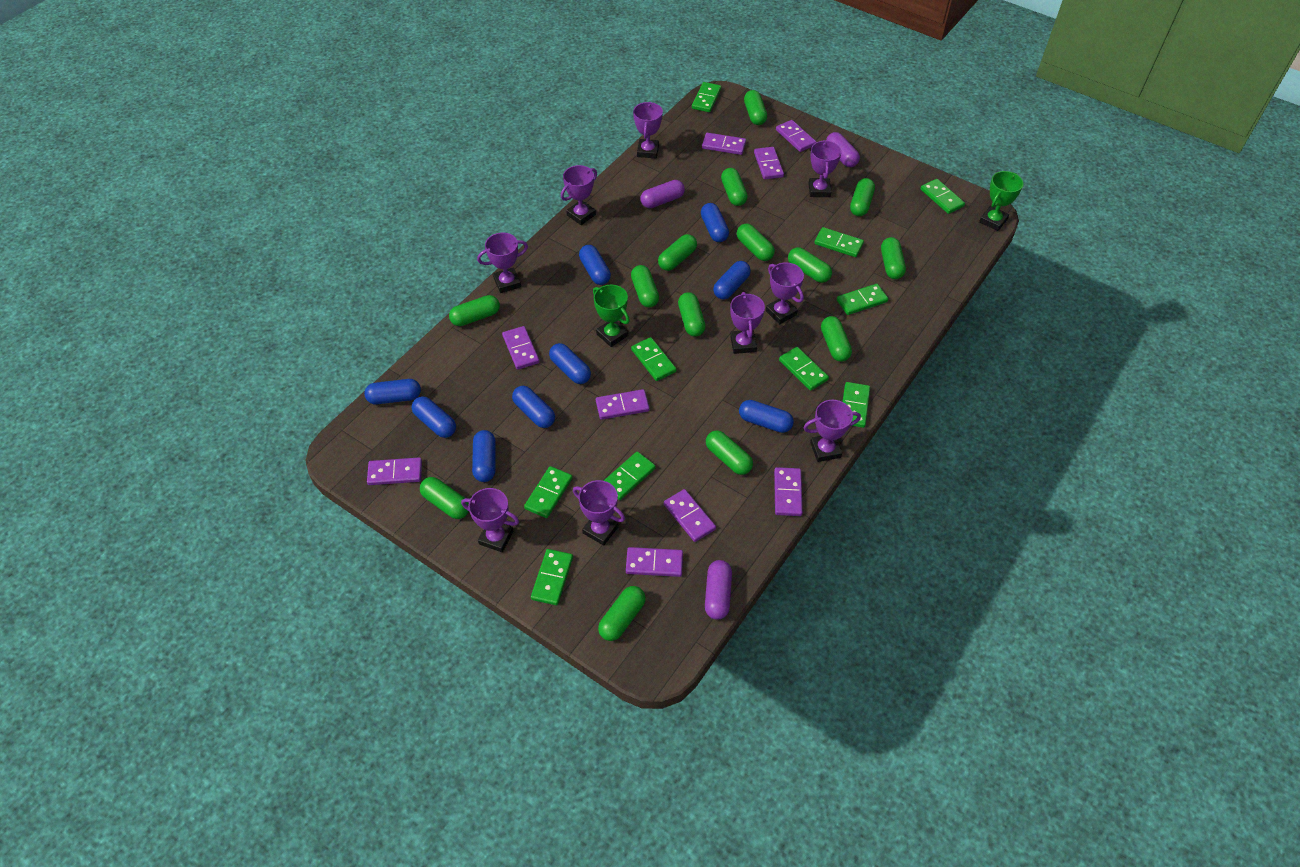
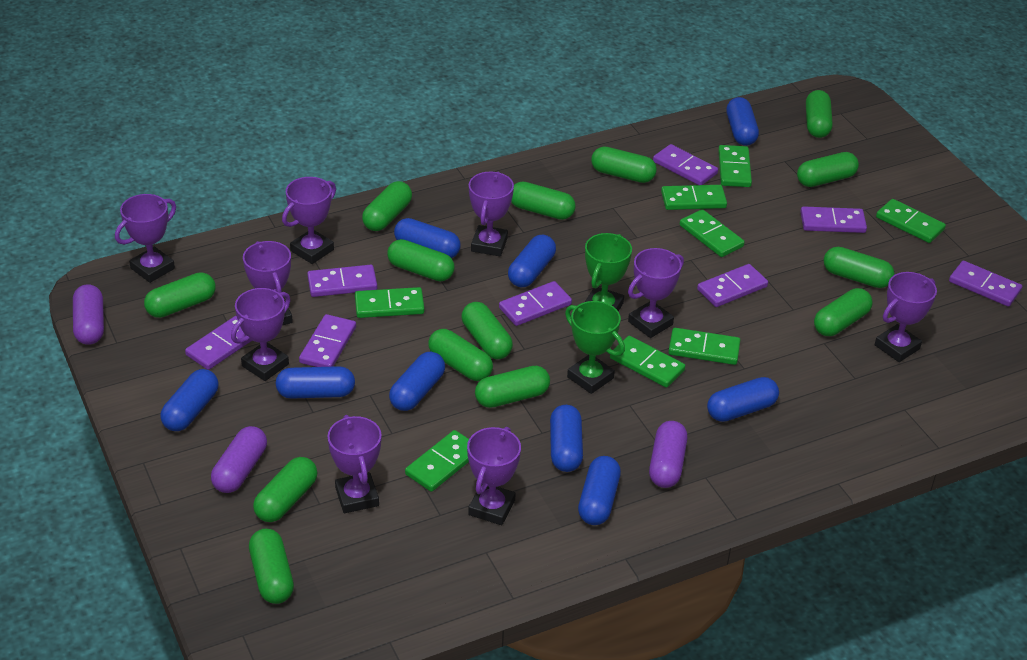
green domino: 10 -> 8
purple domino: 9 -> 8

